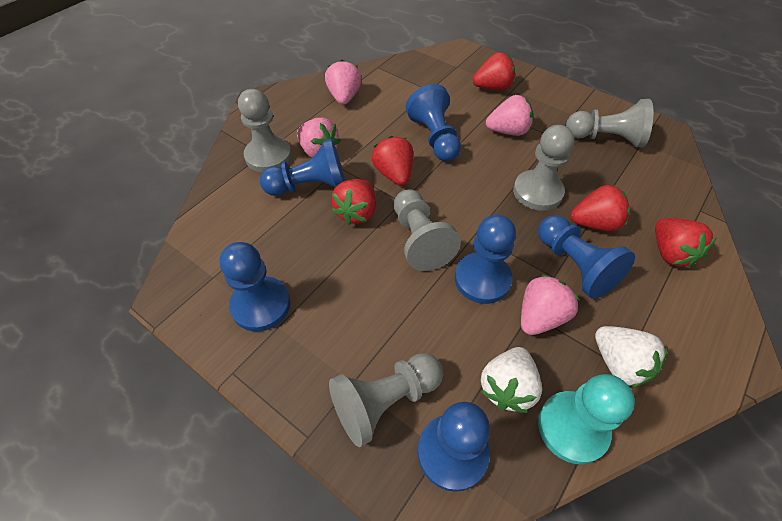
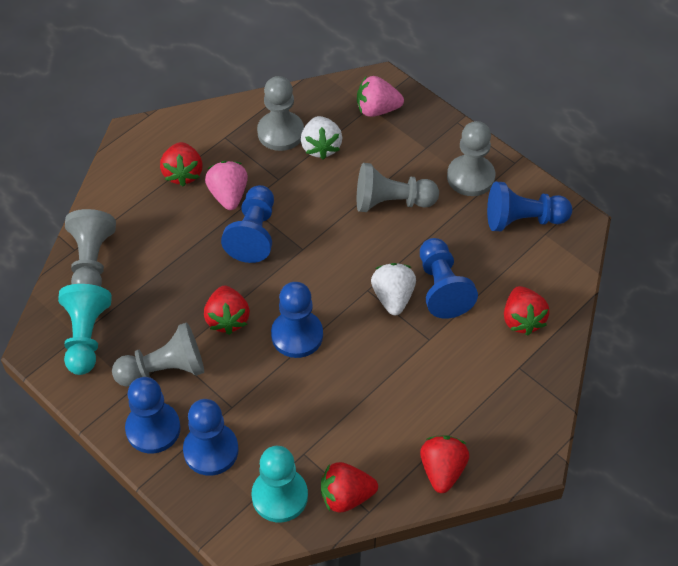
pink strawberry: 4 -> 2
turquoise pawn: 1 -> 2

